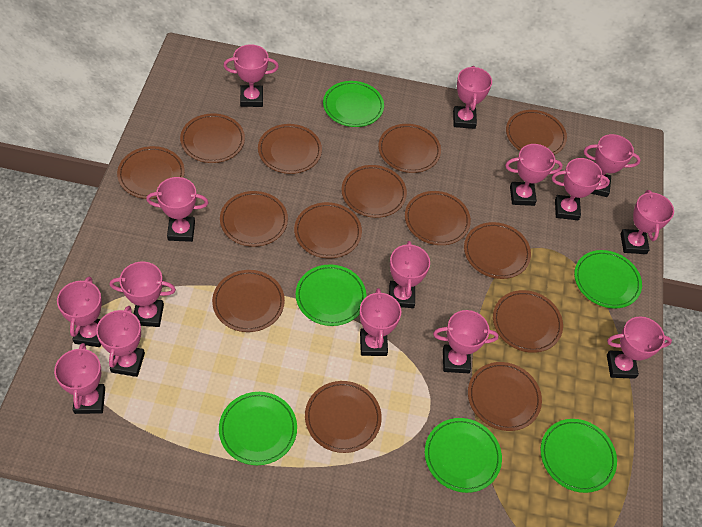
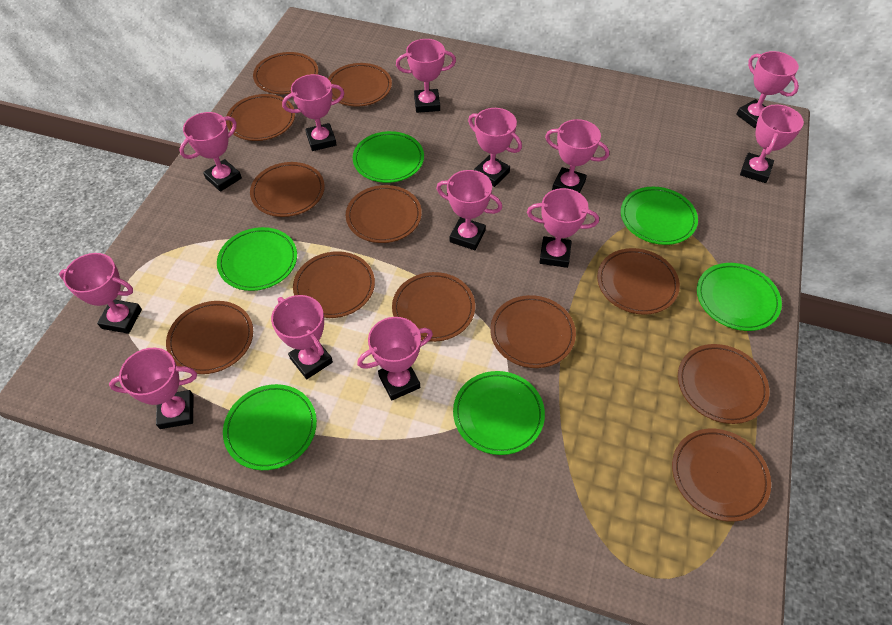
brown plate: 14 -> 12
pink trophy: 15 -> 13

